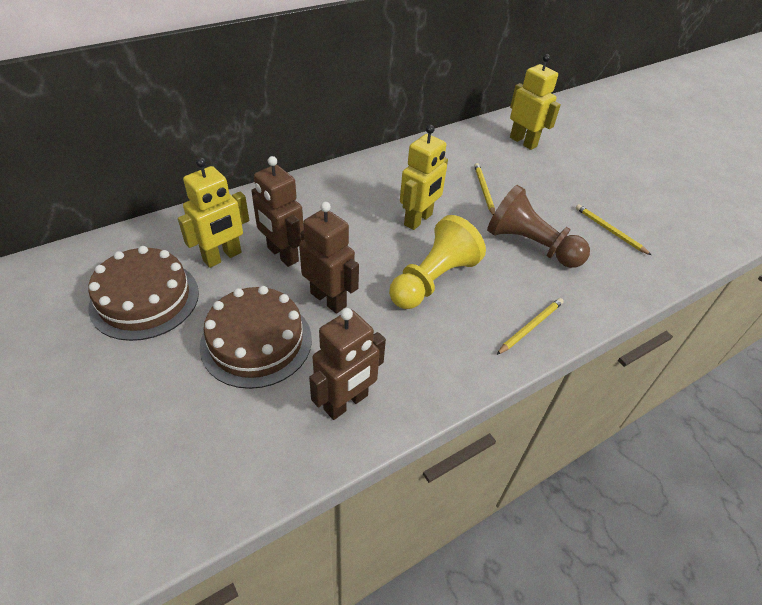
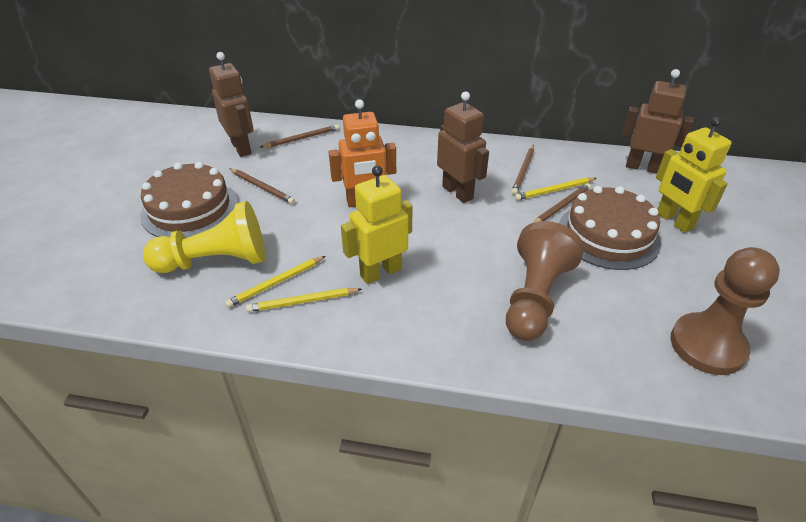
brown pawn: 1 -> 2
brown pencil: 0 -> 4
orange robot: 0 -> 1
yellow robot: 3 -> 2

